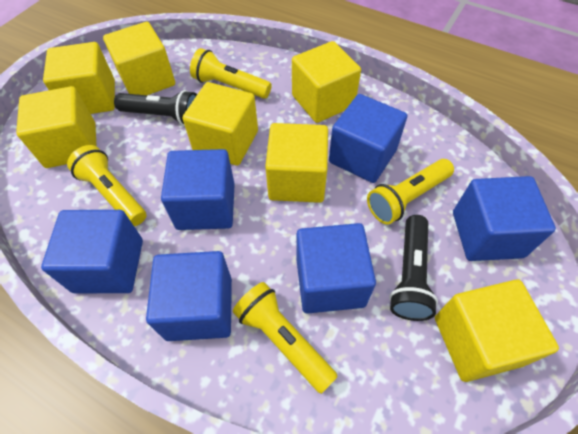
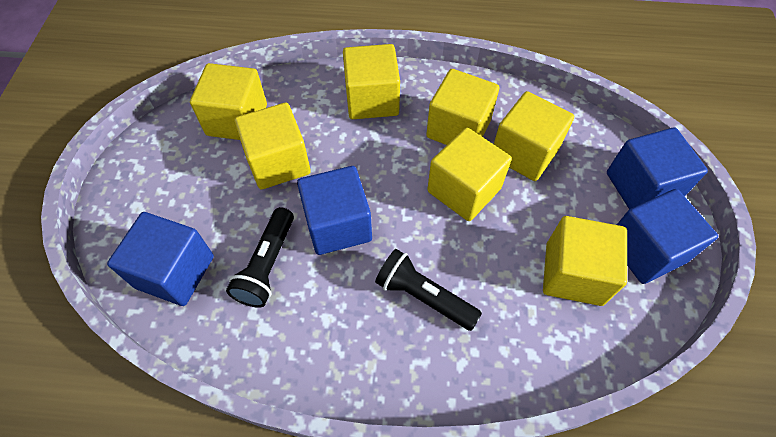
blue cube: 6 -> 4
yellow flashlight: 4 -> 0

